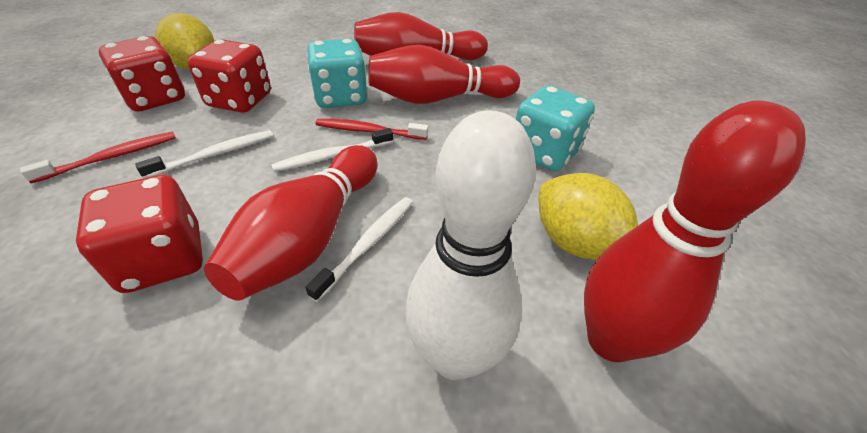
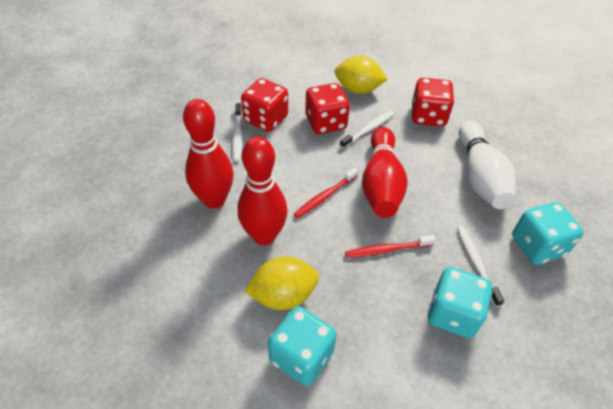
red bowling pin: 4 -> 3
turquoise dice: 2 -> 3

